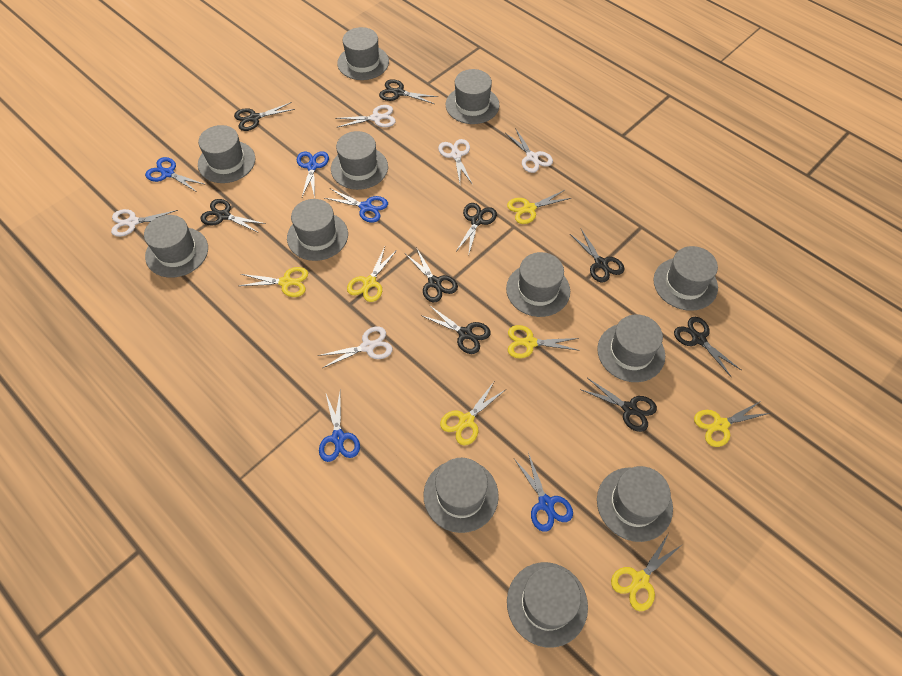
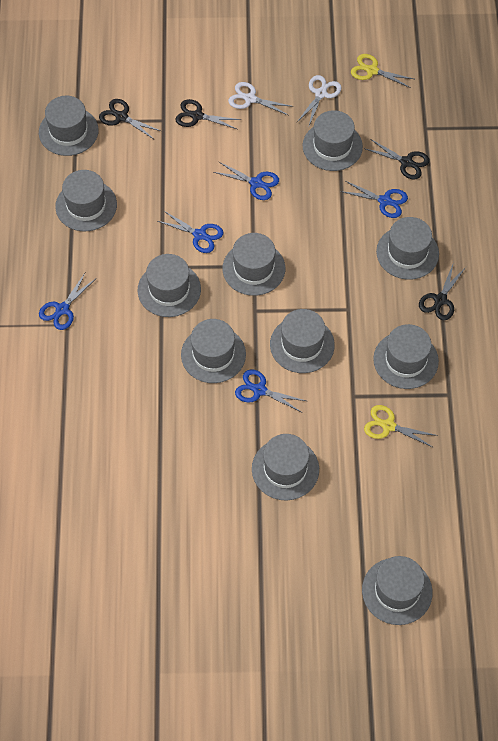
black scissors: 9 -> 4
grey hat: 12 -> 11
white scissors: 5 -> 2
yellow scissors: 7 -> 2

